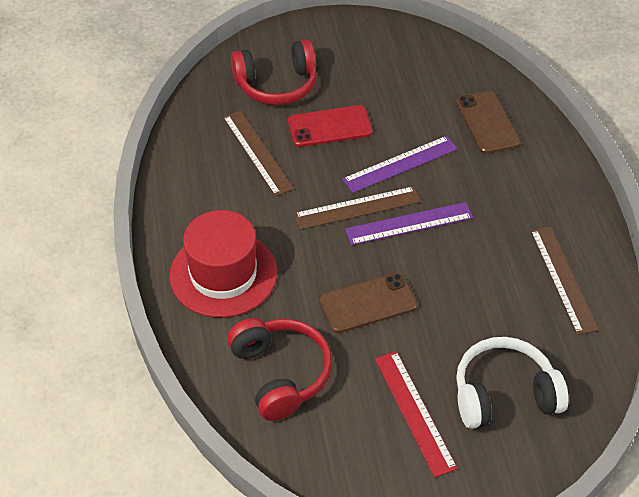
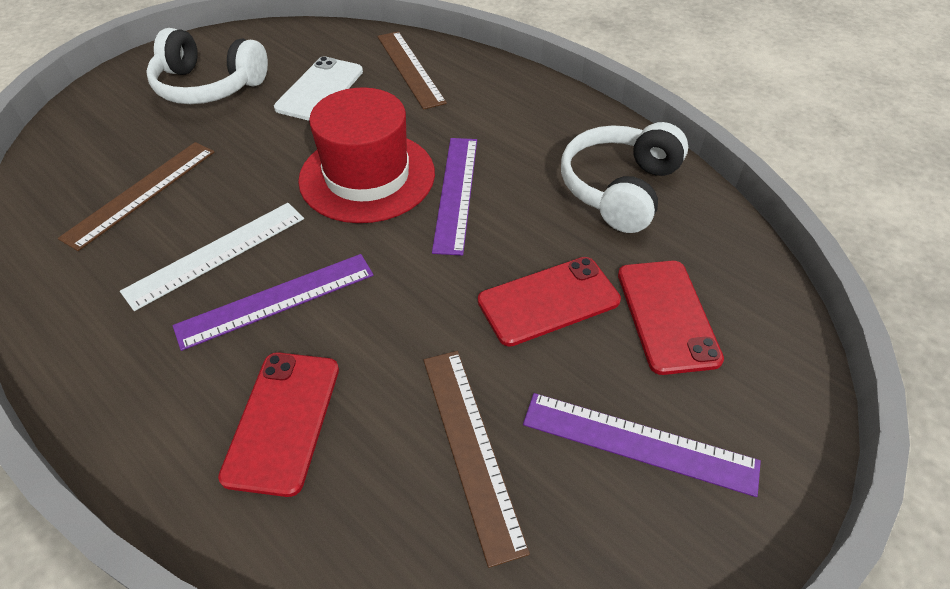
brown phone: 2 -> 0
purple ruler: 2 -> 3
red headphones: 2 -> 0
red phone: 1 -> 3
red ruler: 1 -> 0
white headphones: 1 -> 2
white phone: 0 -> 1
white ruler: 0 -> 1

